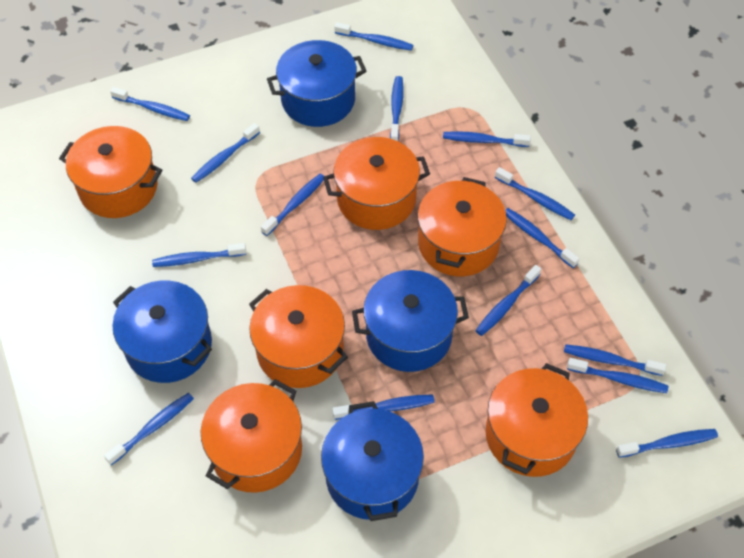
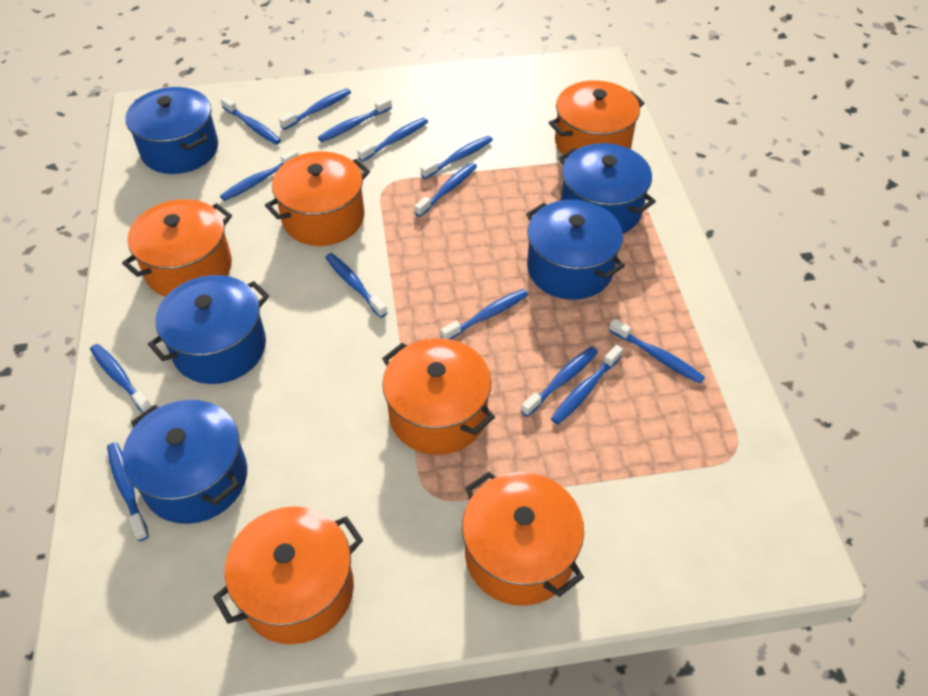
blue pot: 4 -> 5
blue toothbrush: 15 -> 14

